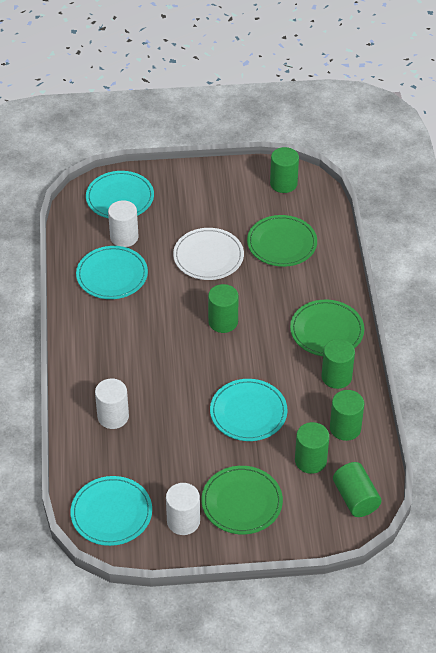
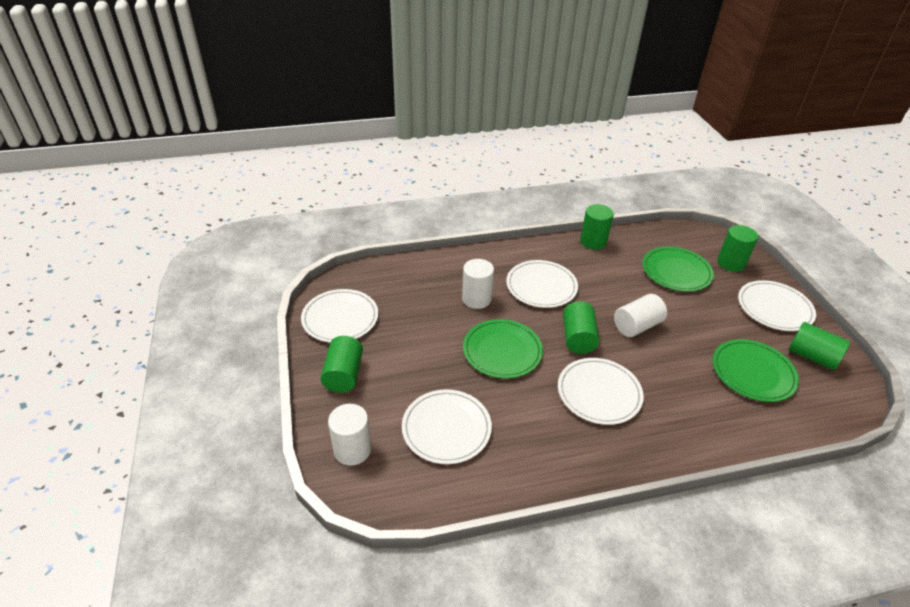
green cylinder: 6 -> 5
turquoise plate: 4 -> 0
white plate: 1 -> 5

